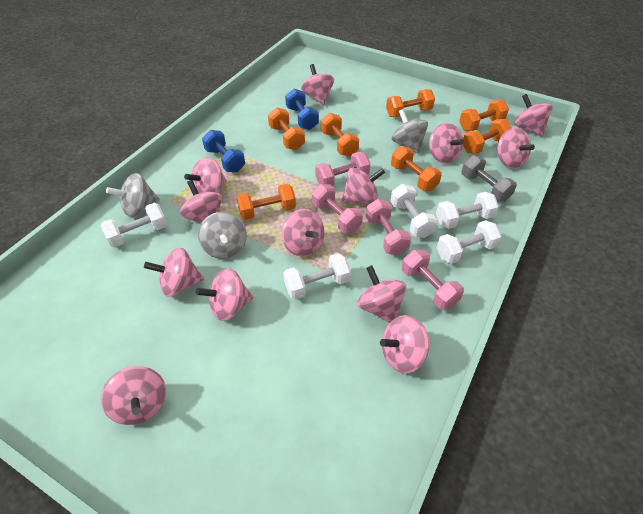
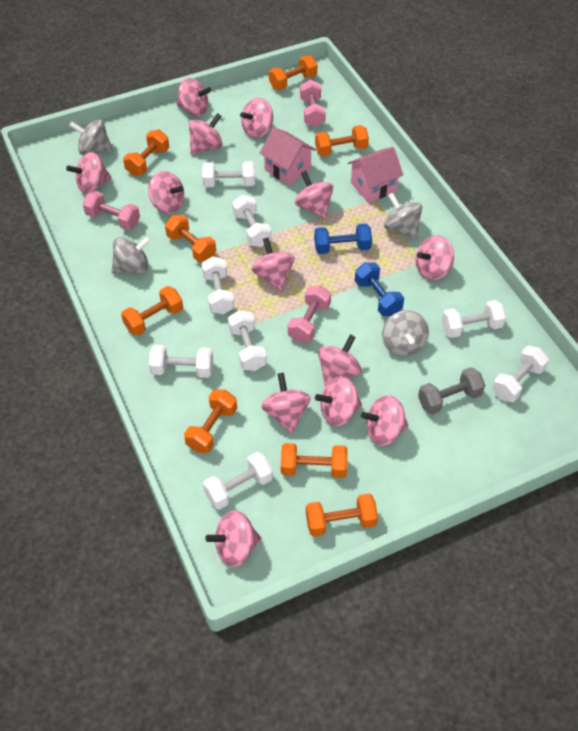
grey spinning top: 3 -> 4
orange dumbbell: 7 -> 8
pink dumbbell: 4 -> 3
pink house: 0 -> 2
white dumbbell: 5 -> 8

